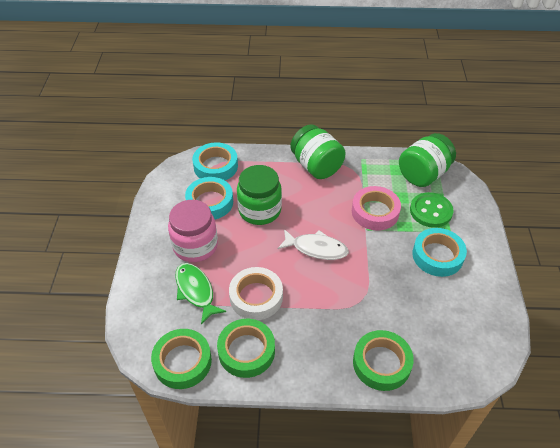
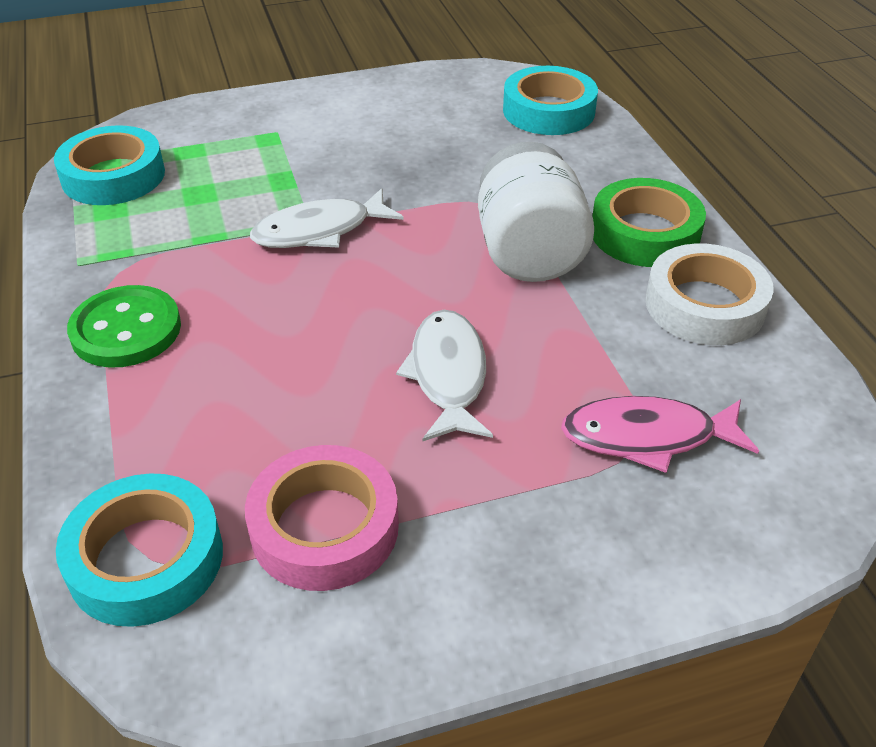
green fish: 1 -> 0
green jar: 3 -> 0
green tape: 3 -> 1
pink fish: 0 -> 1
pink jar: 1 -> 0
white fish: 1 -> 2
white jar: 0 -> 1

